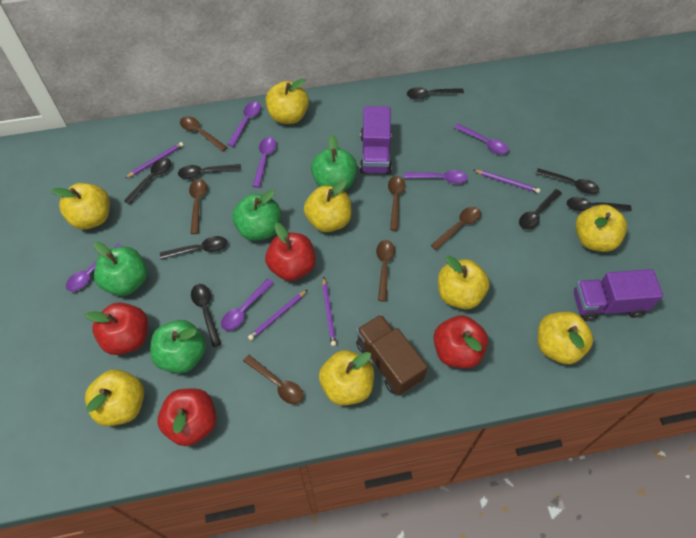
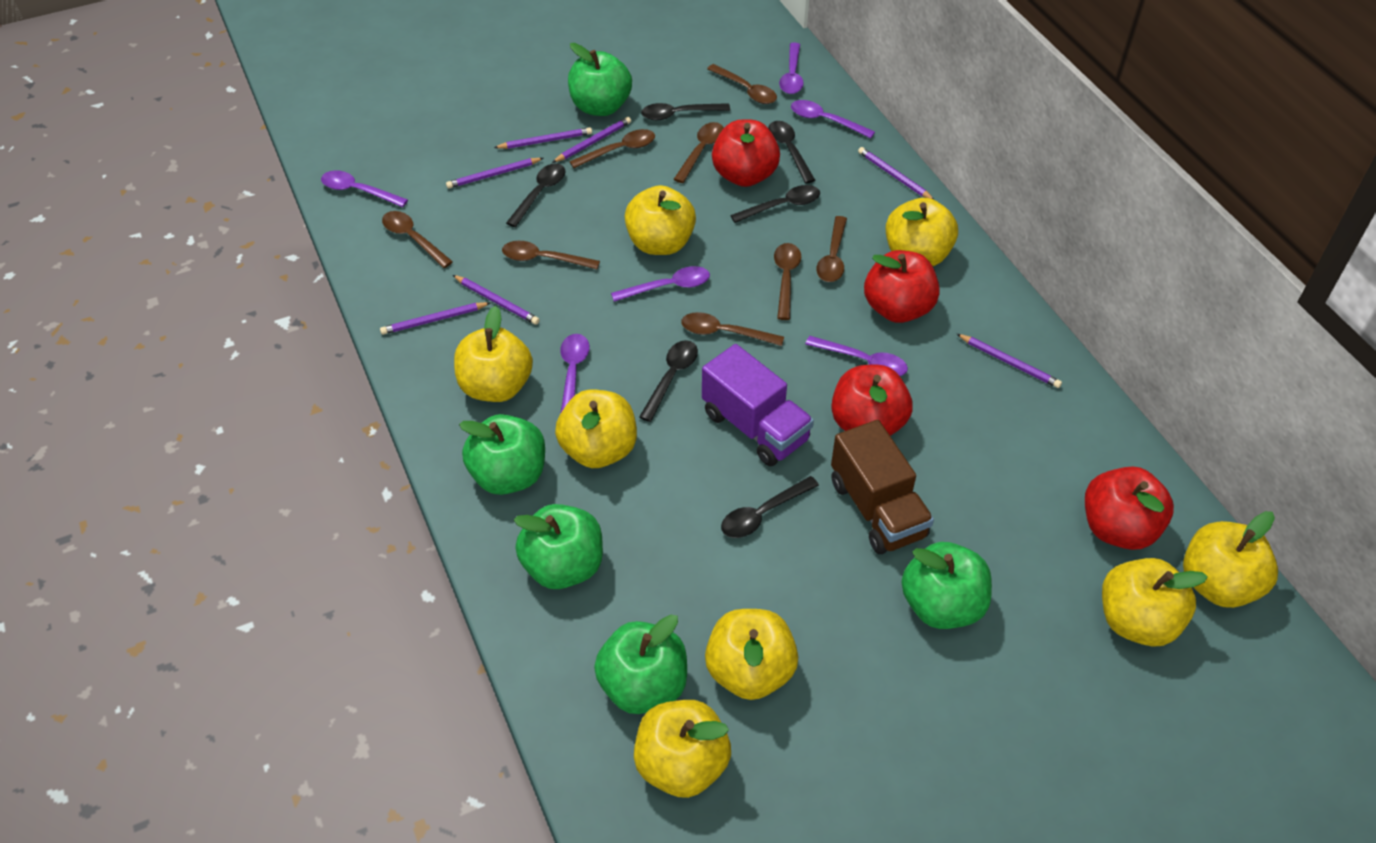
black spoon: 8 -> 6
brown spoon: 6 -> 8
green apple: 4 -> 5
purple pencil: 4 -> 7
purple truck: 2 -> 1

